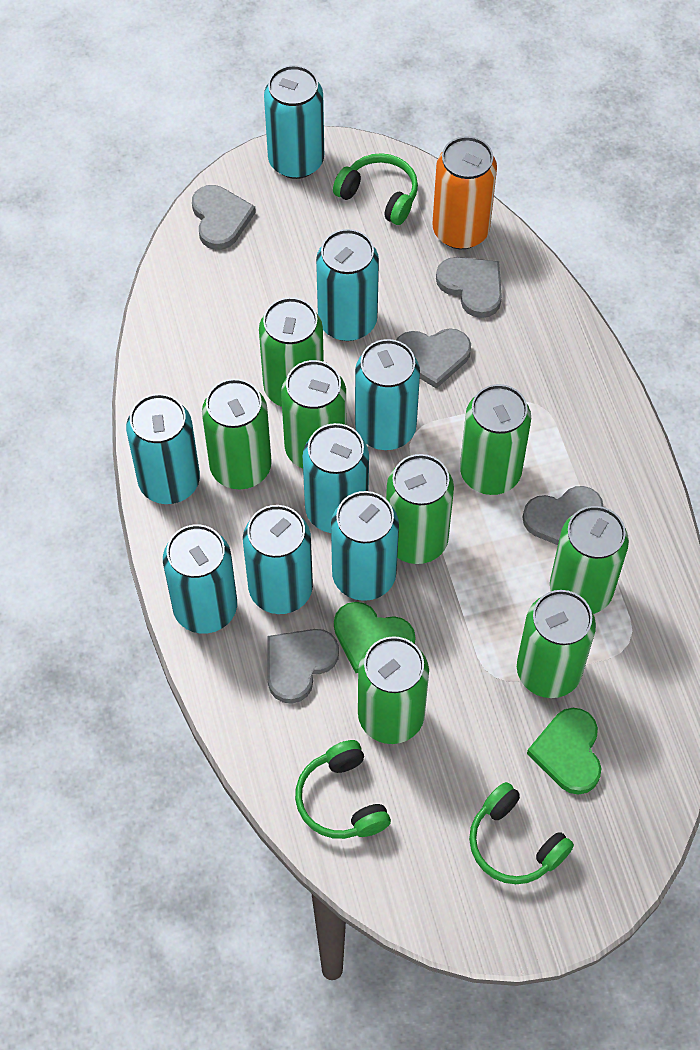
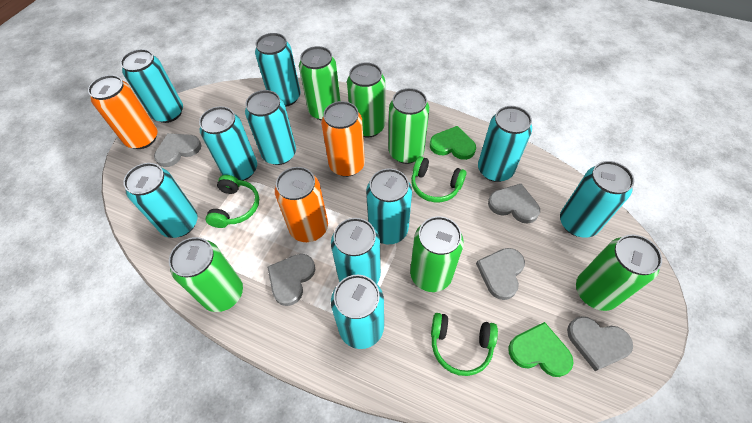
green can: 8 -> 6
orange can: 1 -> 3
turquoise can: 8 -> 10

